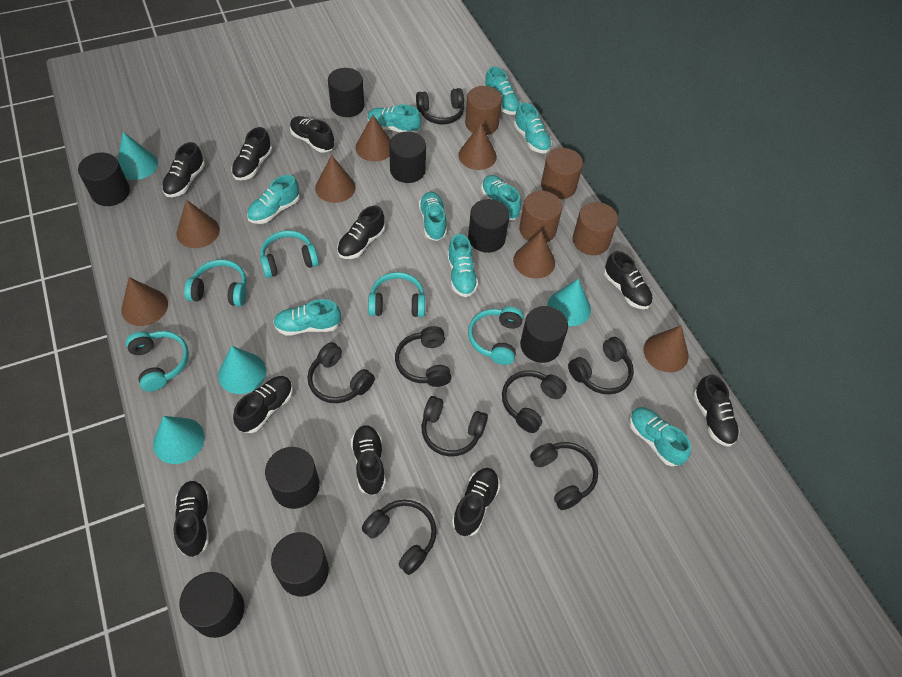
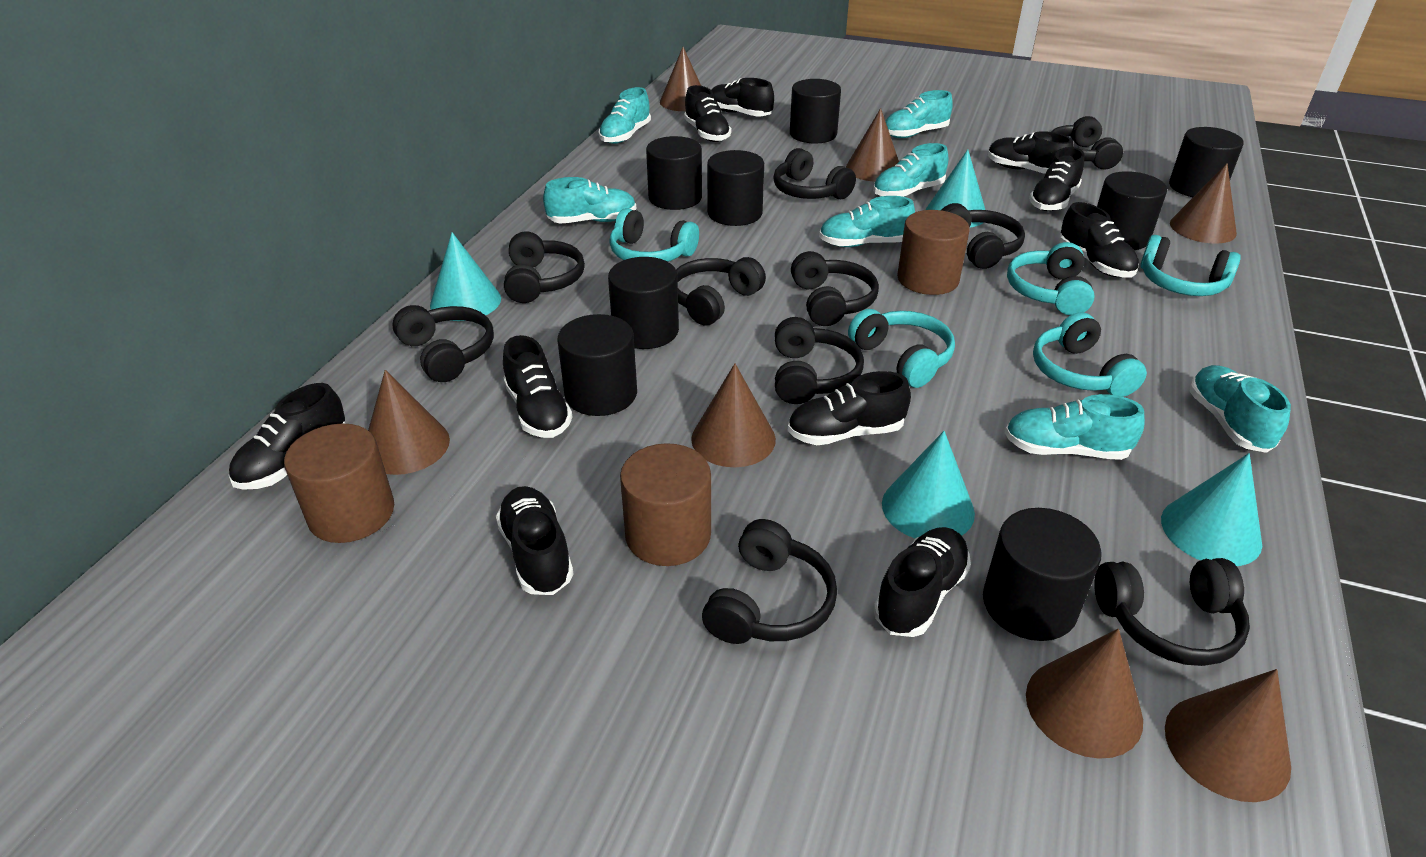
black headphones: 8 -> 10
brown cylinder: 4 -> 3
turquoise shoe: 9 -> 7

